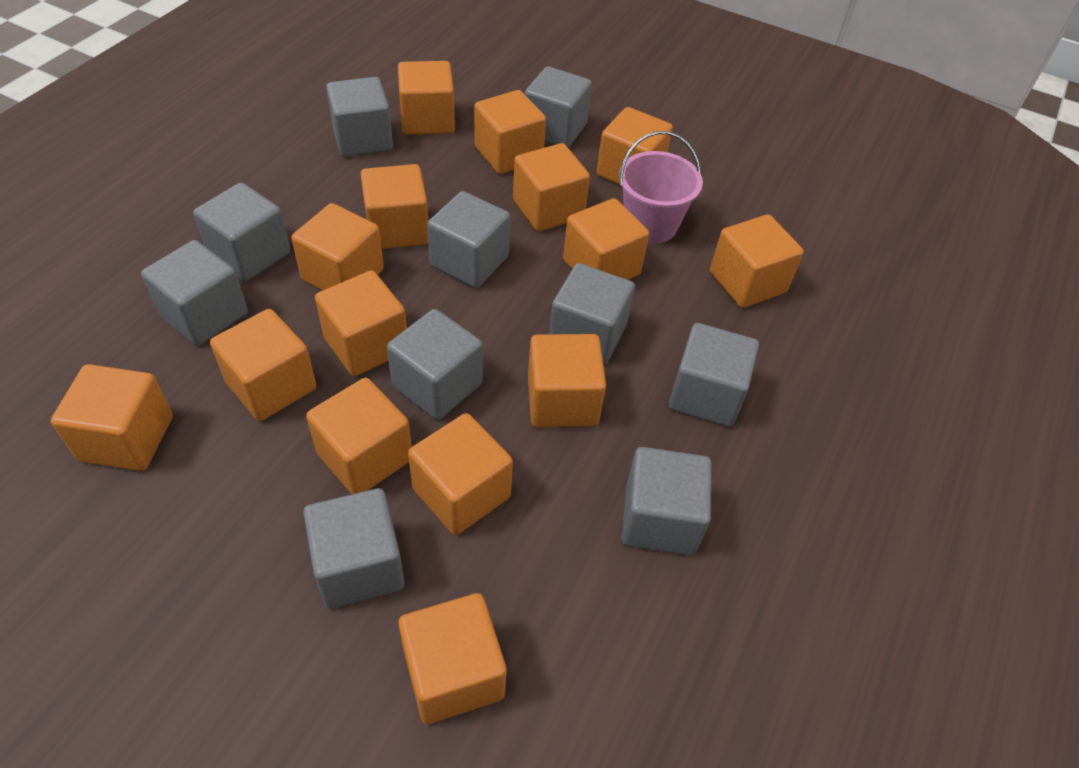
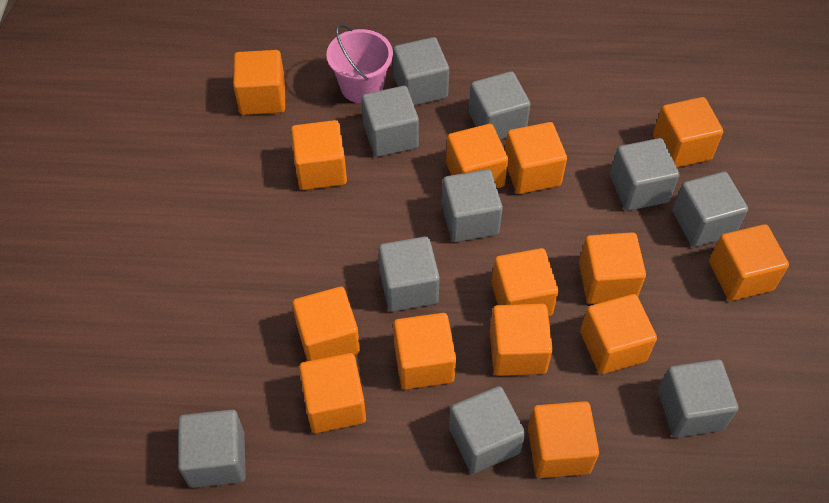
orange cube: 15 -> 14

